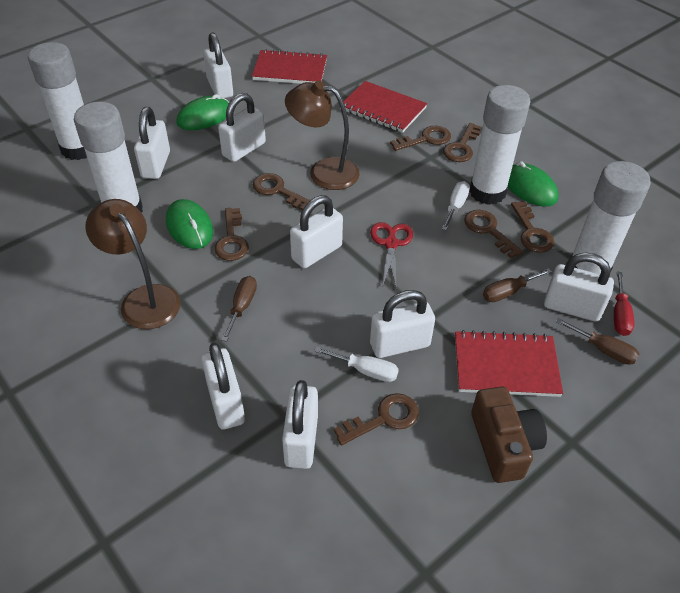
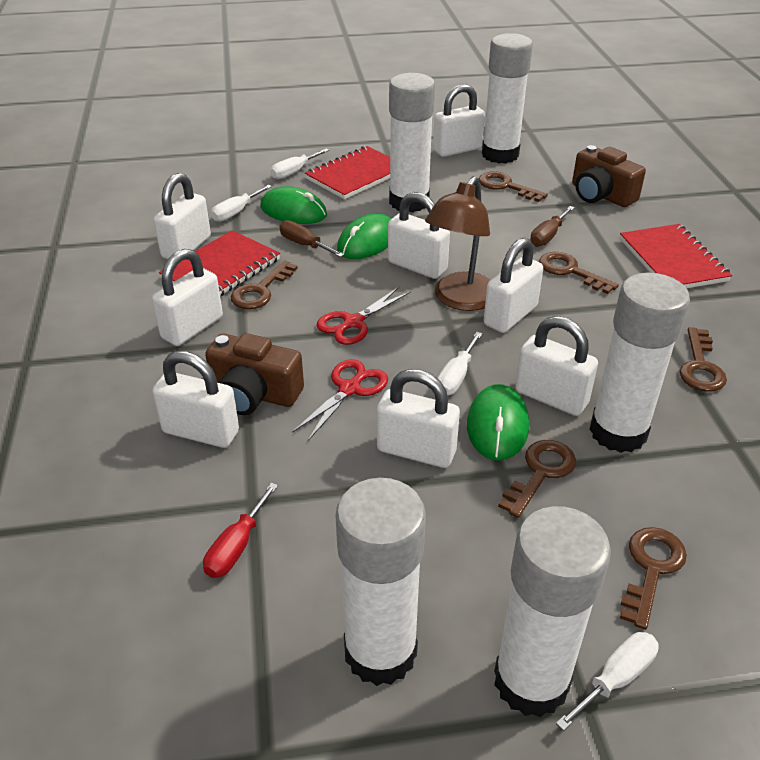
brown camera: 1 -> 2
brown key: 7 -> 6
brown lamp: 2 -> 1
brown screwdriver: 3 -> 2
red scissors: 1 -> 2
white glue stick: 4 -> 5
white screwdriver: 2 -> 4

